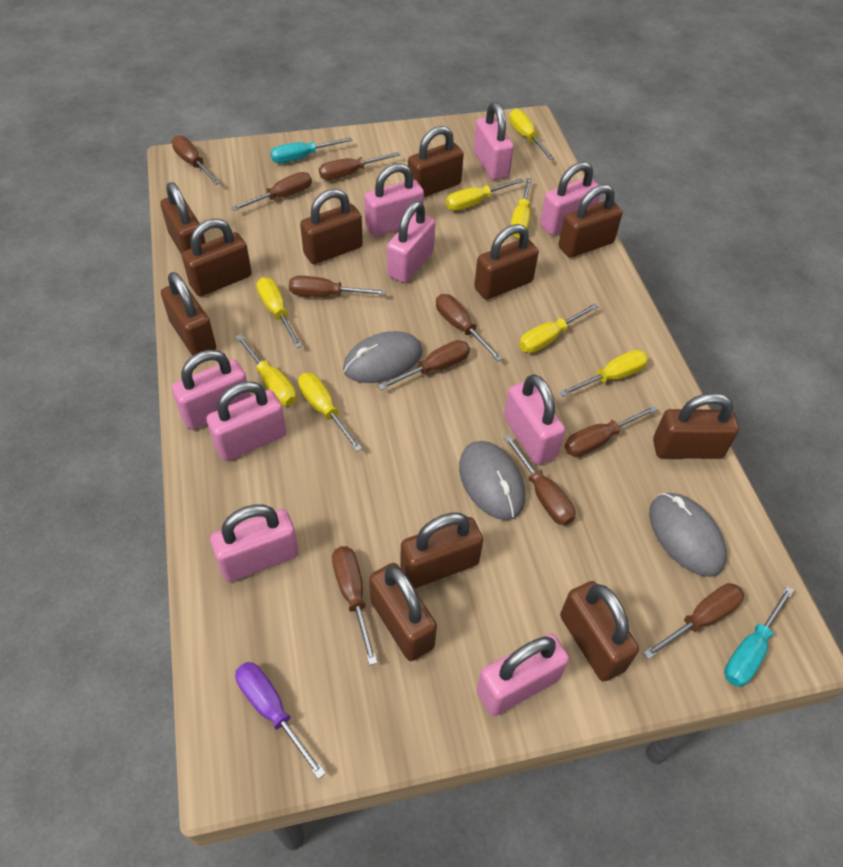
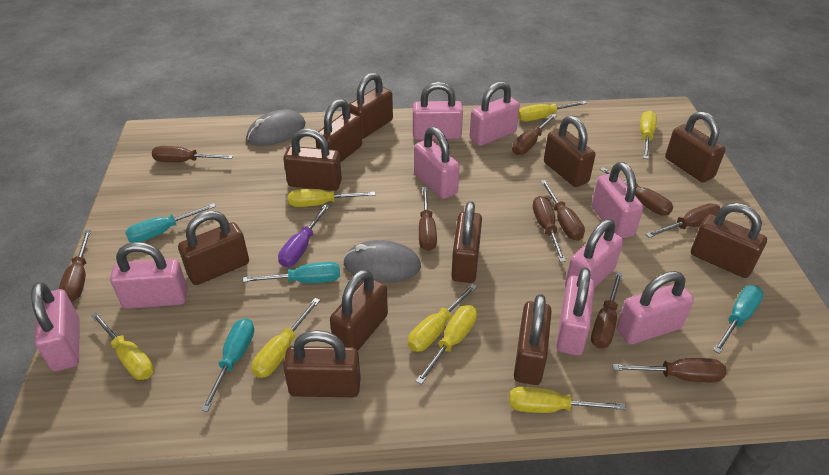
grey mouse: 3 -> 2
turquoise screwdriver: 2 -> 4

